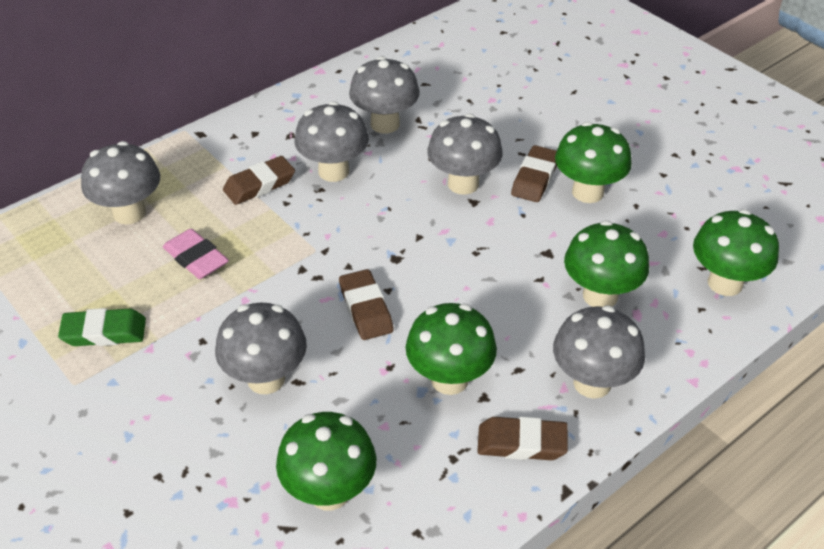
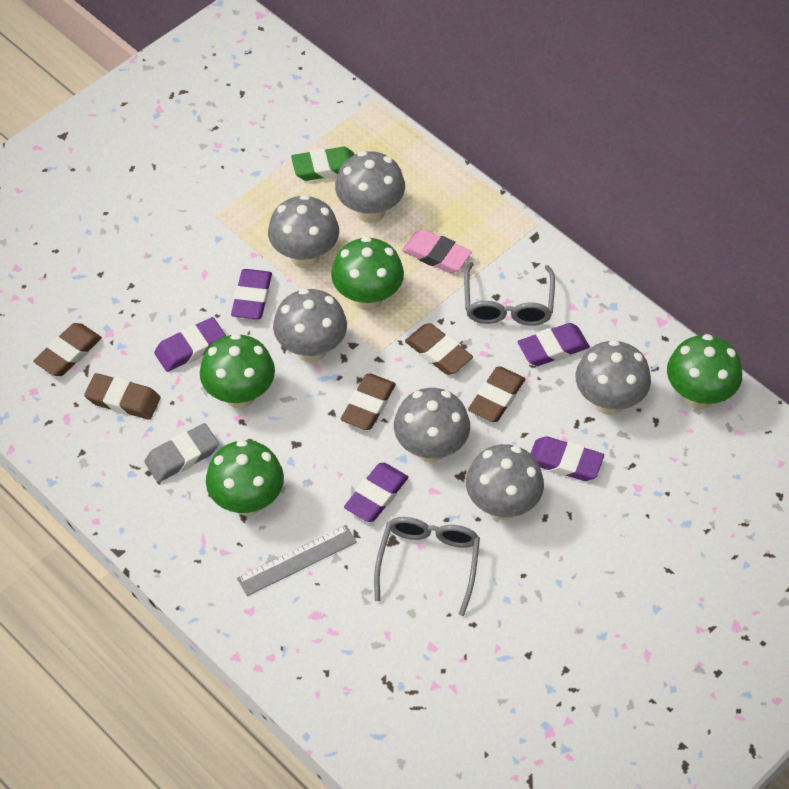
brown eraser: 4 -> 5
green mushroom: 5 -> 4
grey eraser: 0 -> 1
grey glasses: 0 -> 2
grey ruler: 0 -> 1
purple eraser: 0 -> 5

